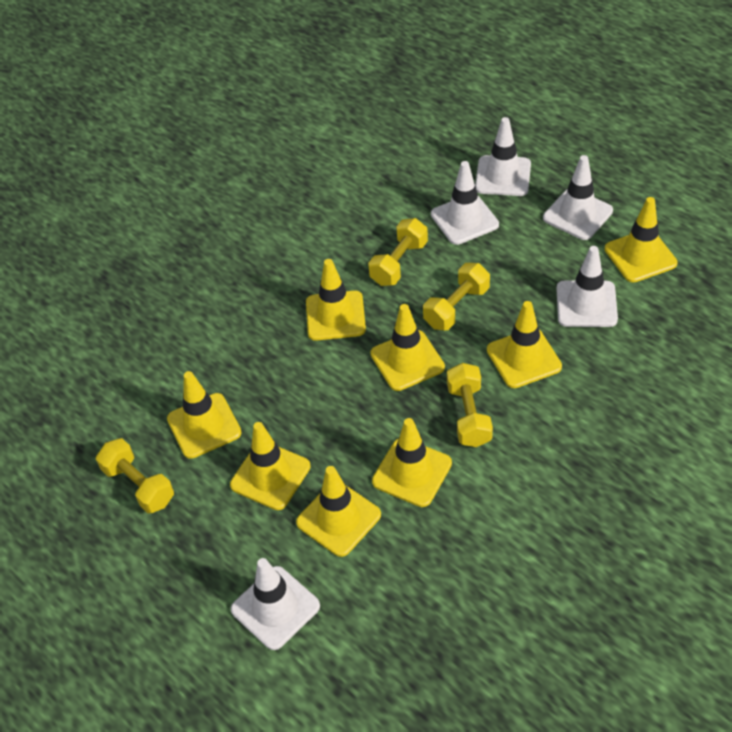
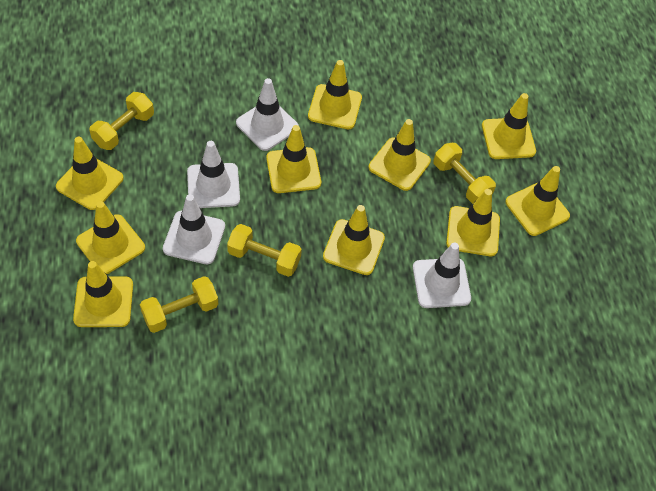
white traffic cone: 5 -> 4
yellow traffic cone: 8 -> 10

